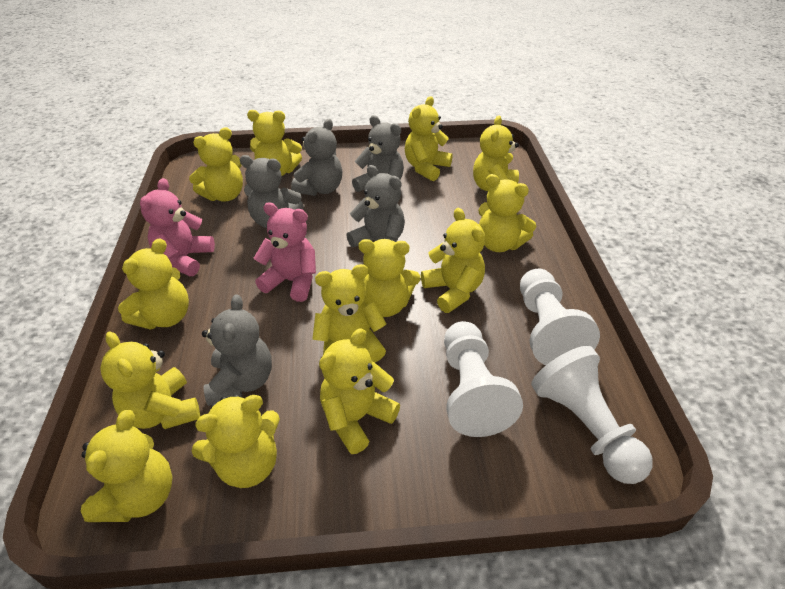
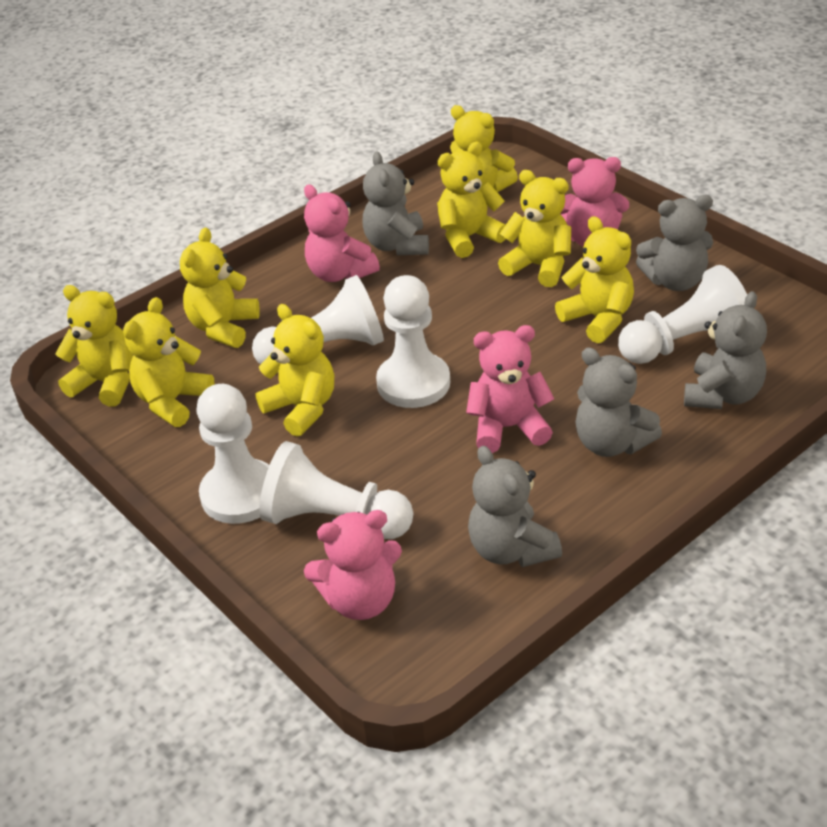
pink teddy bear: 2 -> 4
white pawn: 3 -> 5
yellow teddy bear: 13 -> 8

